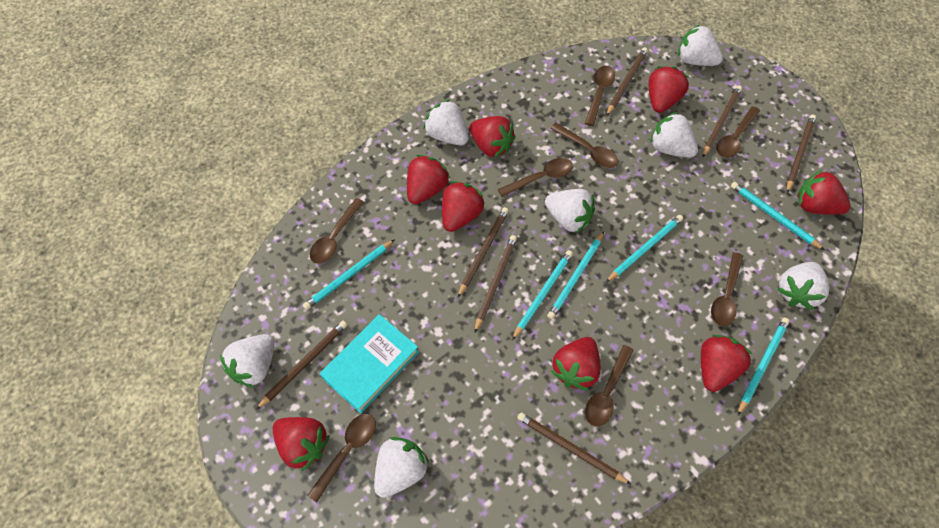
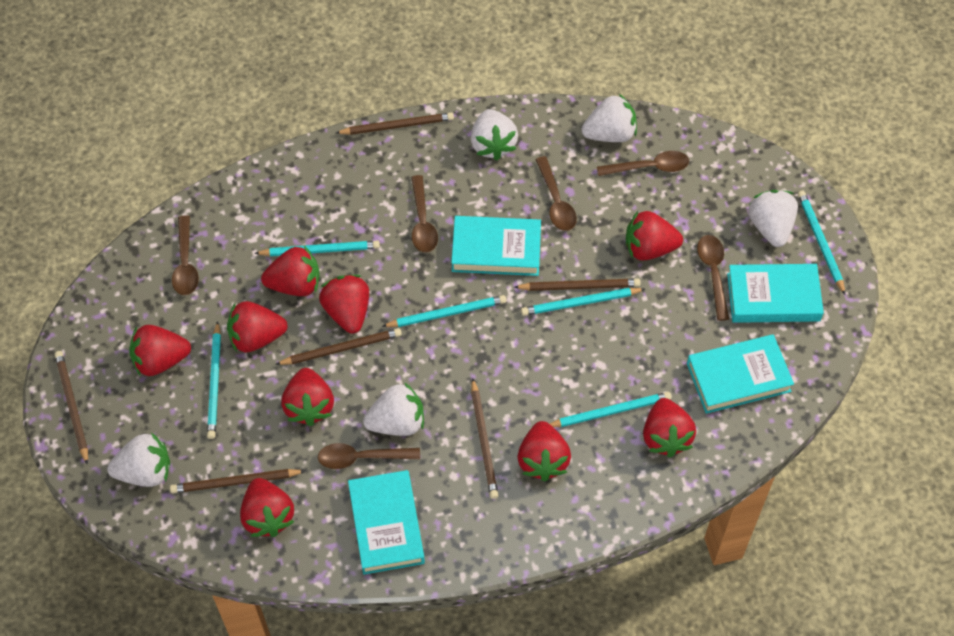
brown pencil: 7 -> 6
brown spoon: 8 -> 6
red strawberry: 8 -> 9
turquoise book: 1 -> 4
white strawberry: 7 -> 5

